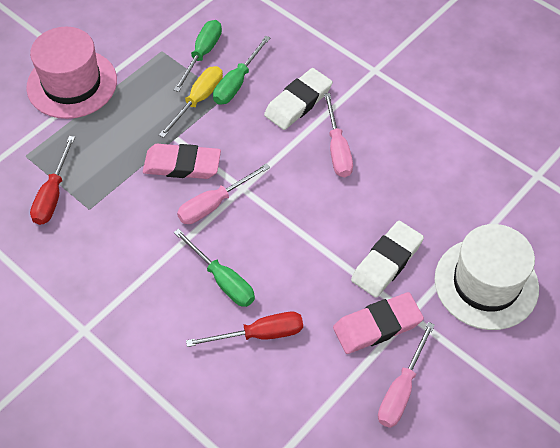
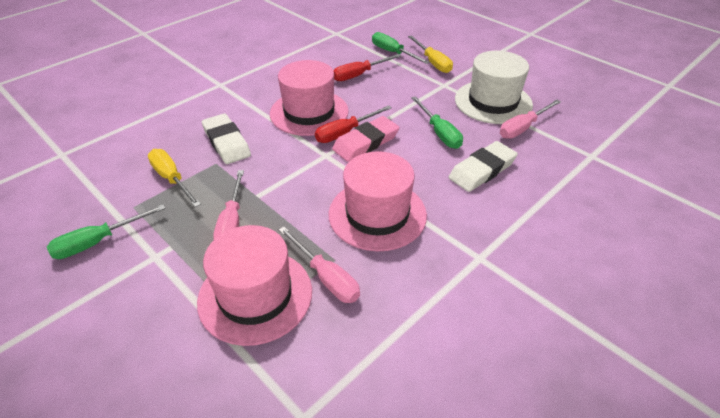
pink eraser: 2 -> 1
pink hat: 1 -> 3
yellow screwdriver: 1 -> 2

